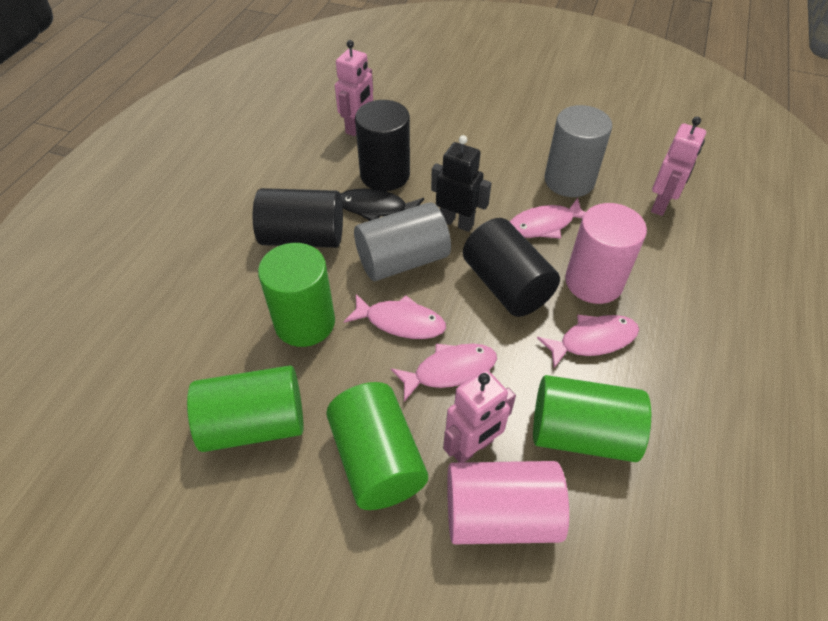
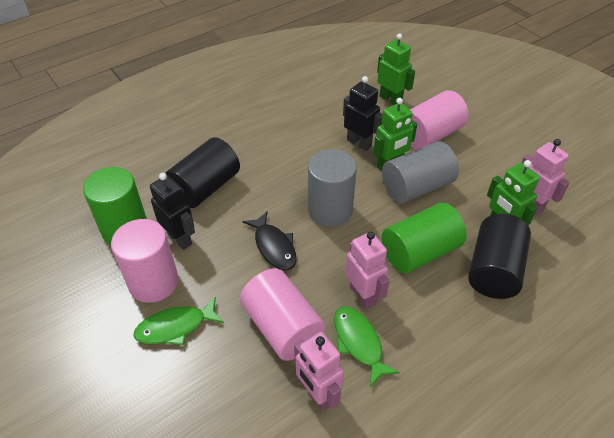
black cylinder: 3 -> 2
black robot: 1 -> 2
green cylinder: 4 -> 2
green fish: 0 -> 2
green robot: 0 -> 3
pink cylinder: 2 -> 3
pink fish: 4 -> 0

